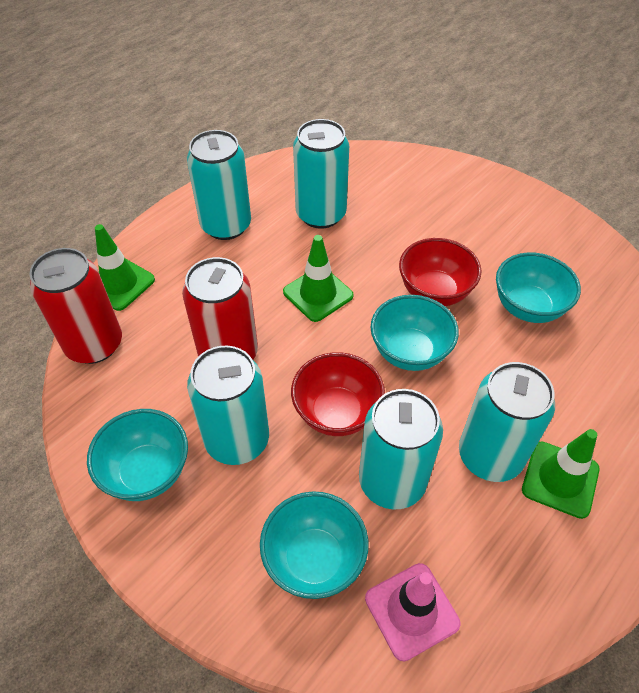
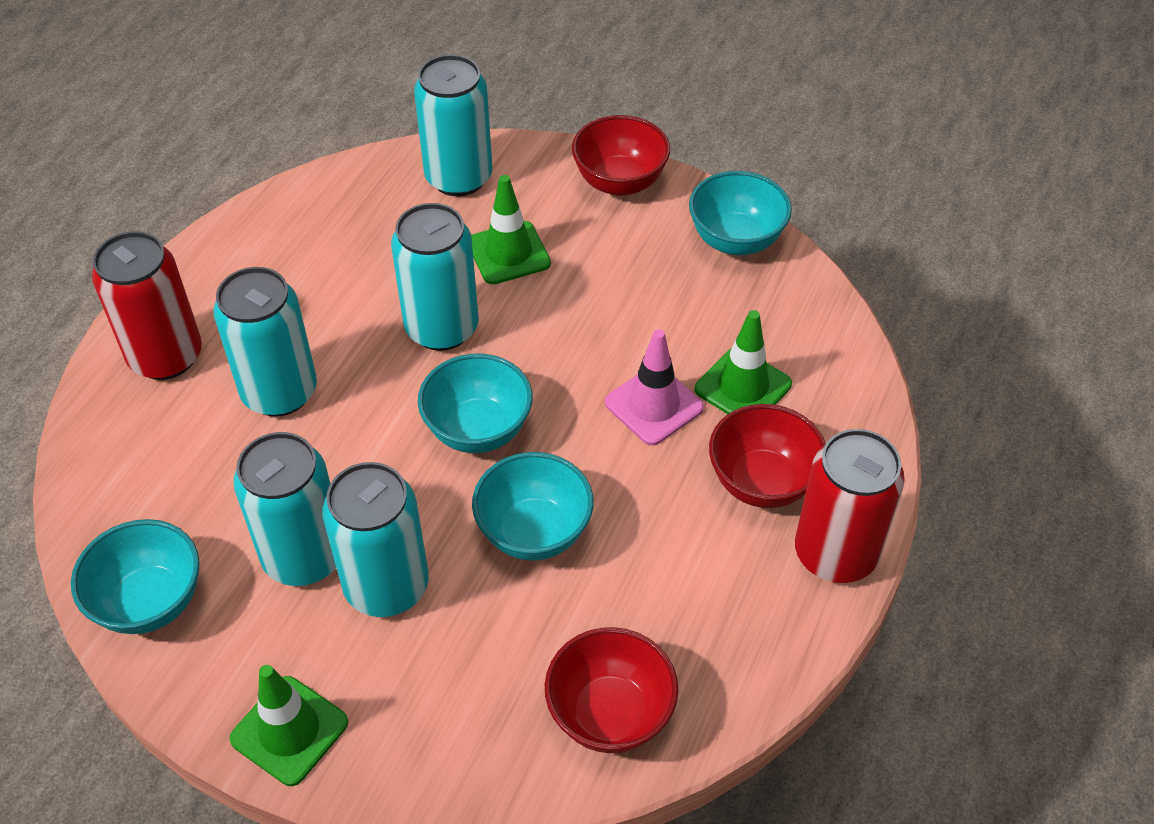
red bowl: 2 -> 3

